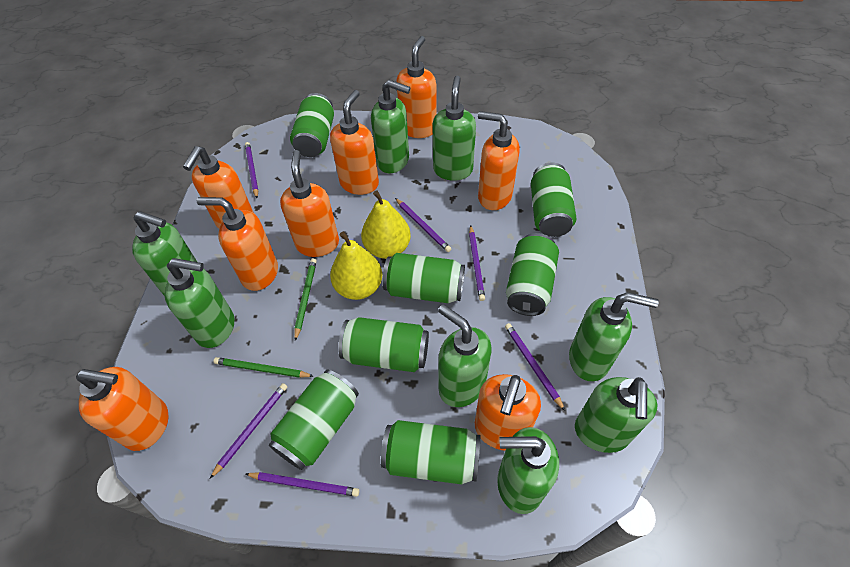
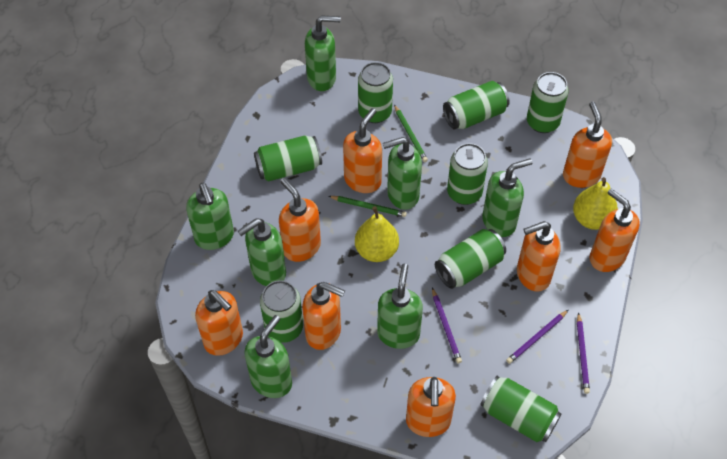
green can: 7 -> 8
green soap dispenser: 8 -> 7
purple pencil: 6 -> 3

